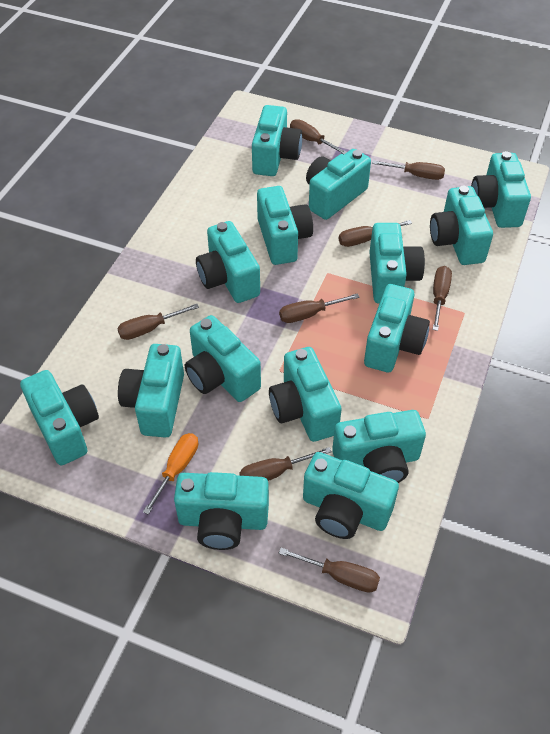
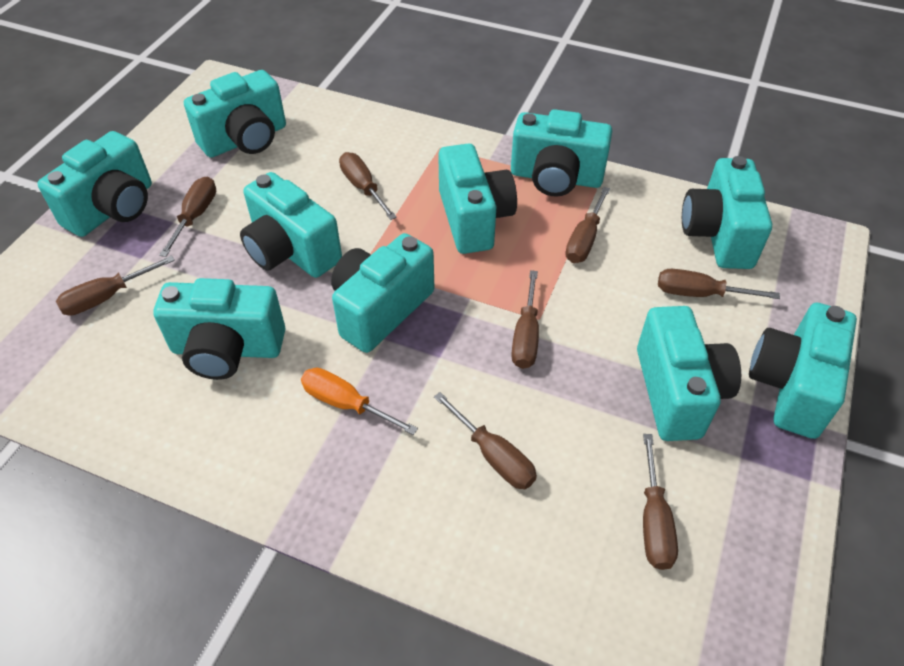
turquoise camera: 15 -> 10

